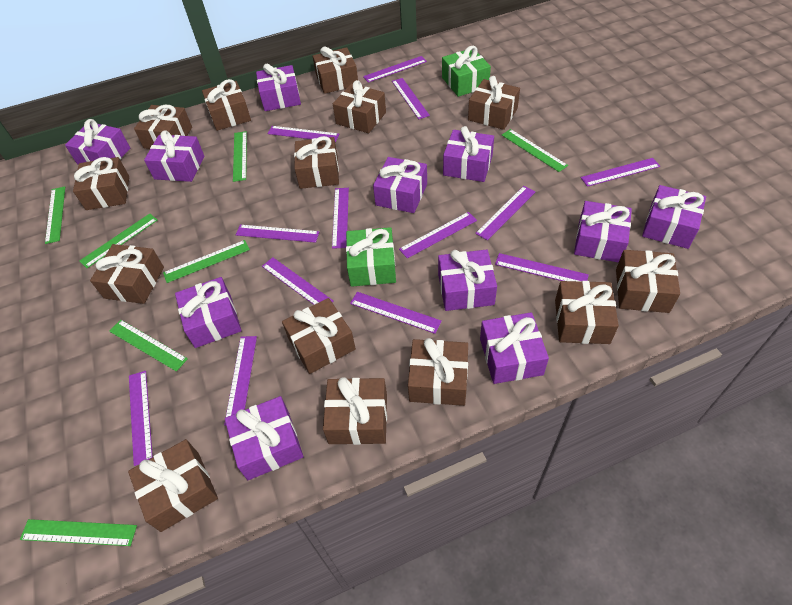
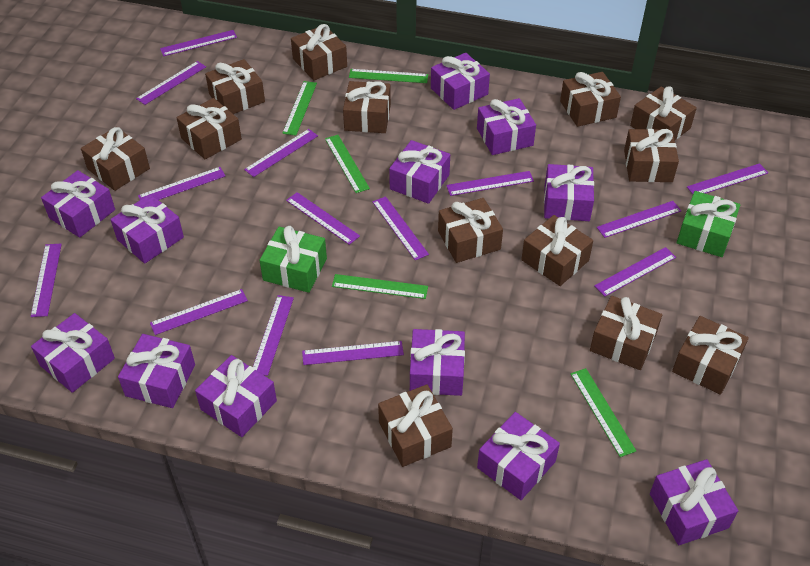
brown gift: 14 -> 13
green ruler: 7 -> 5
purple gift: 11 -> 12
purple ruler: 13 -> 14

